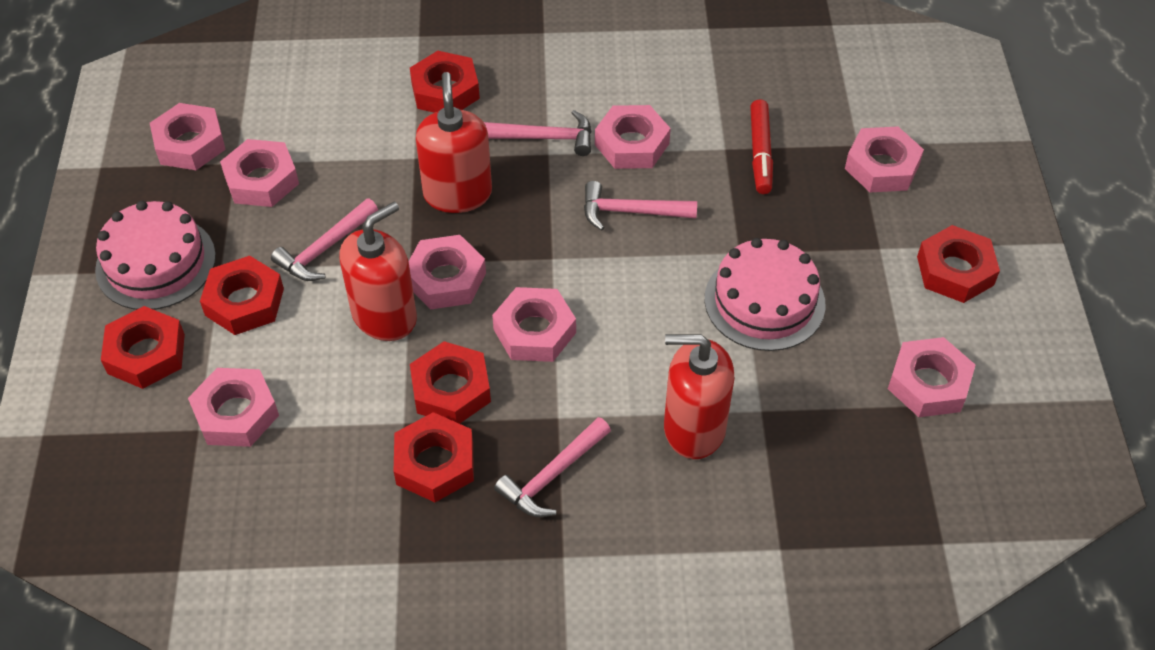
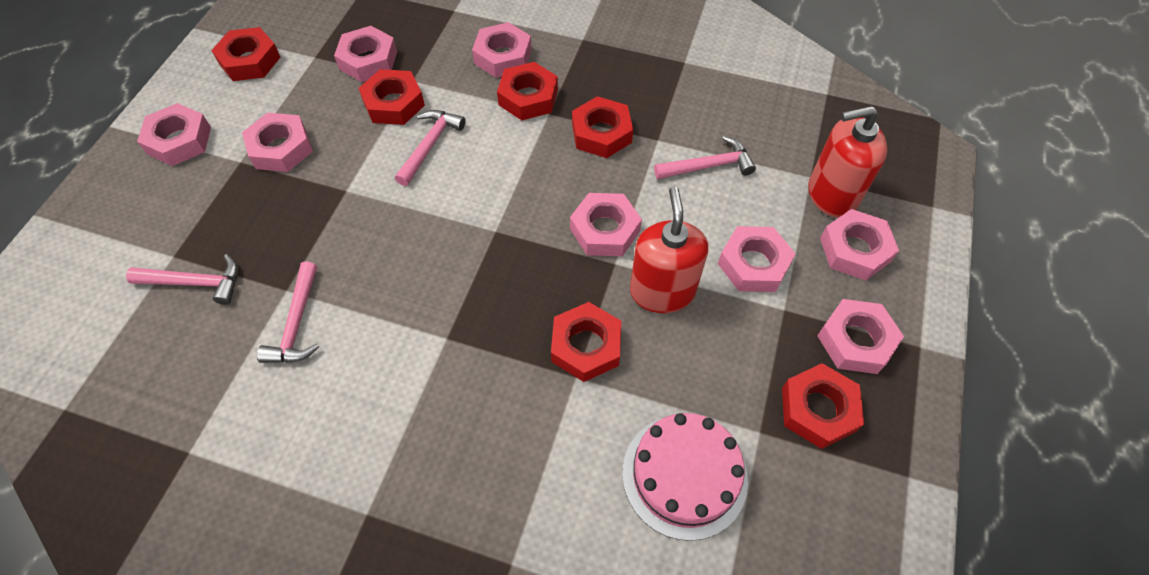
pink cake: 2 -> 1
red marker: 1 -> 0
red soap dispenser: 3 -> 2

